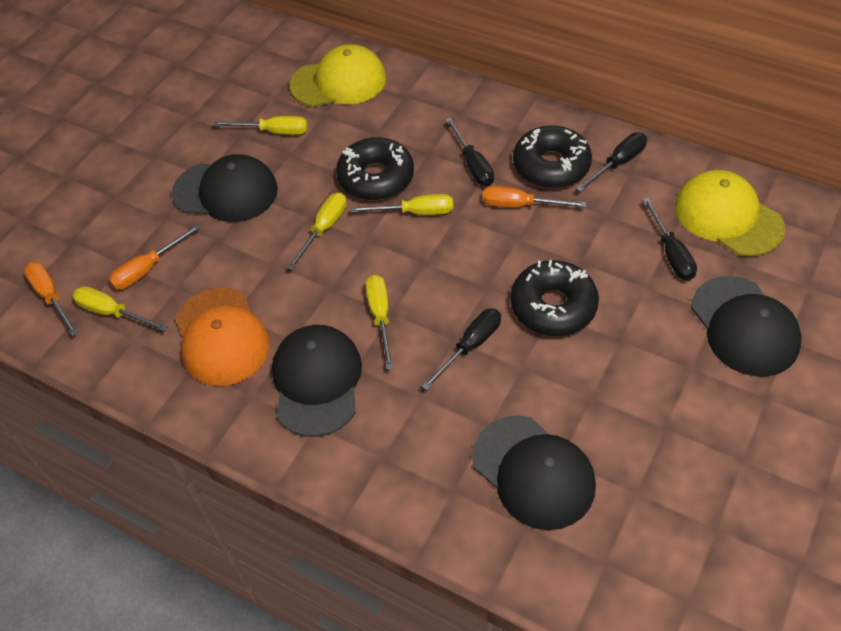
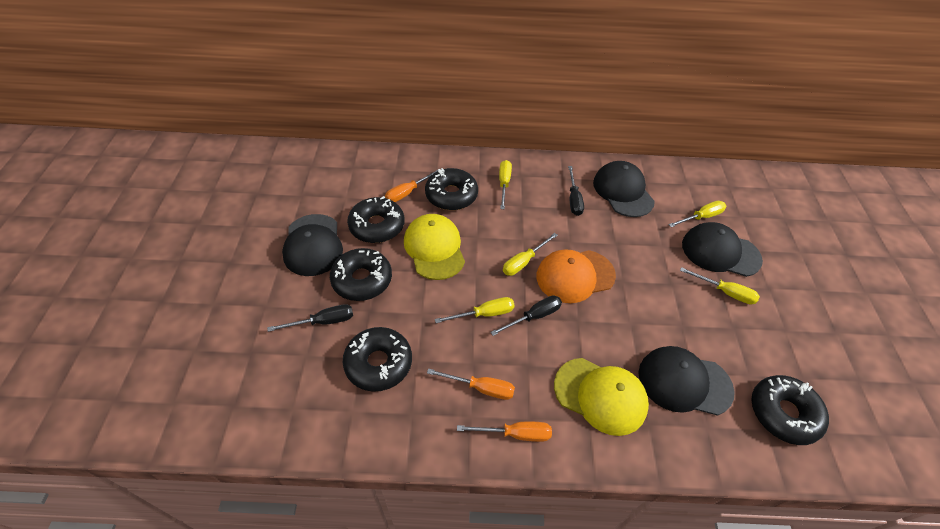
black donut: 3 -> 5
black screwdriver: 4 -> 3

